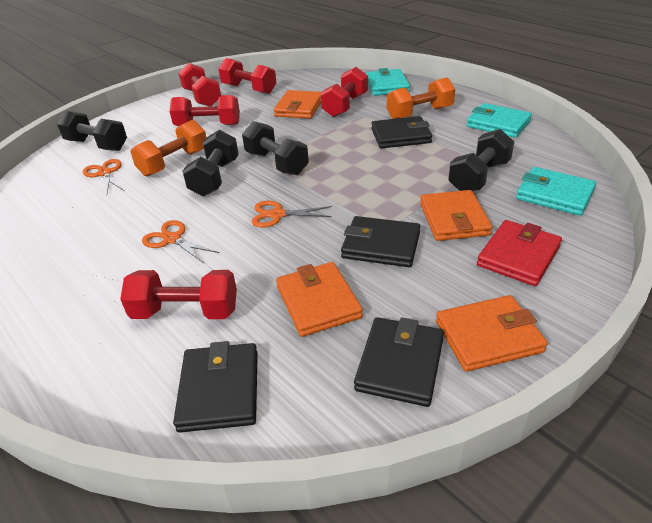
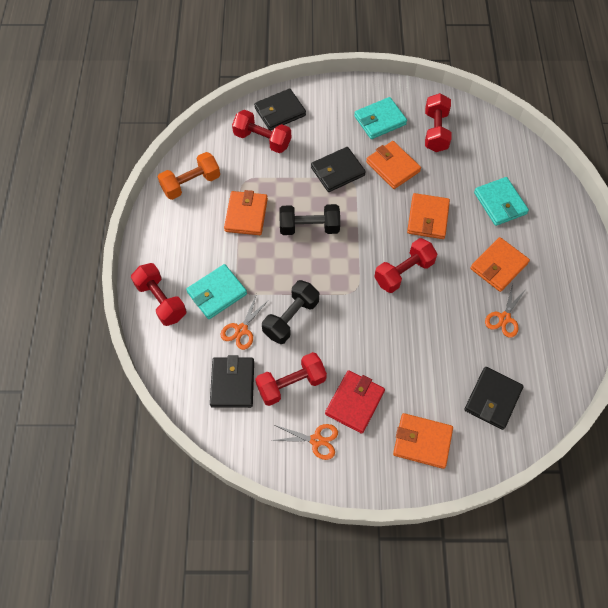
black dumbbell: 4 -> 2
orange dumbbell: 2 -> 1
orange wallet: 4 -> 5

